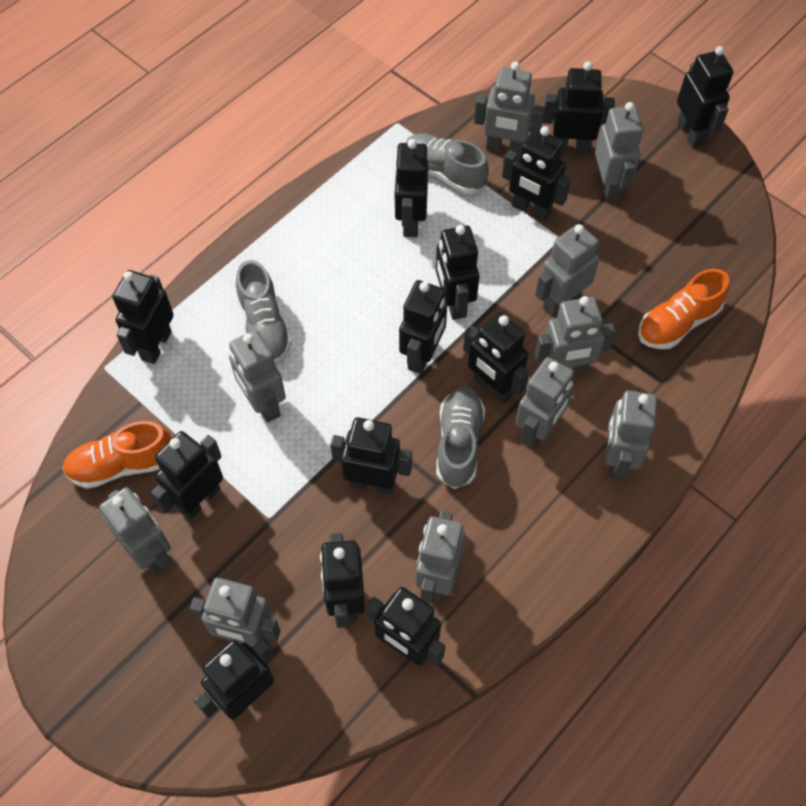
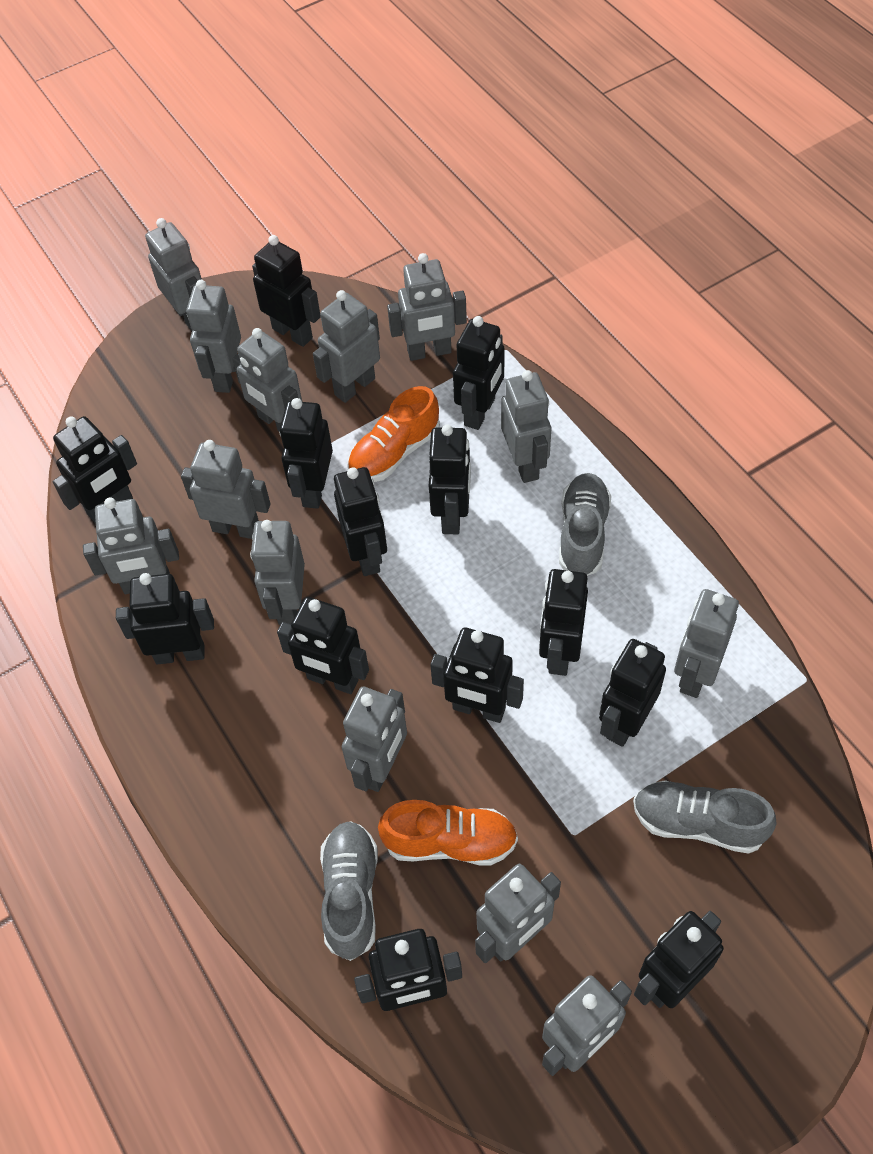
grey robot: 10 -> 13

